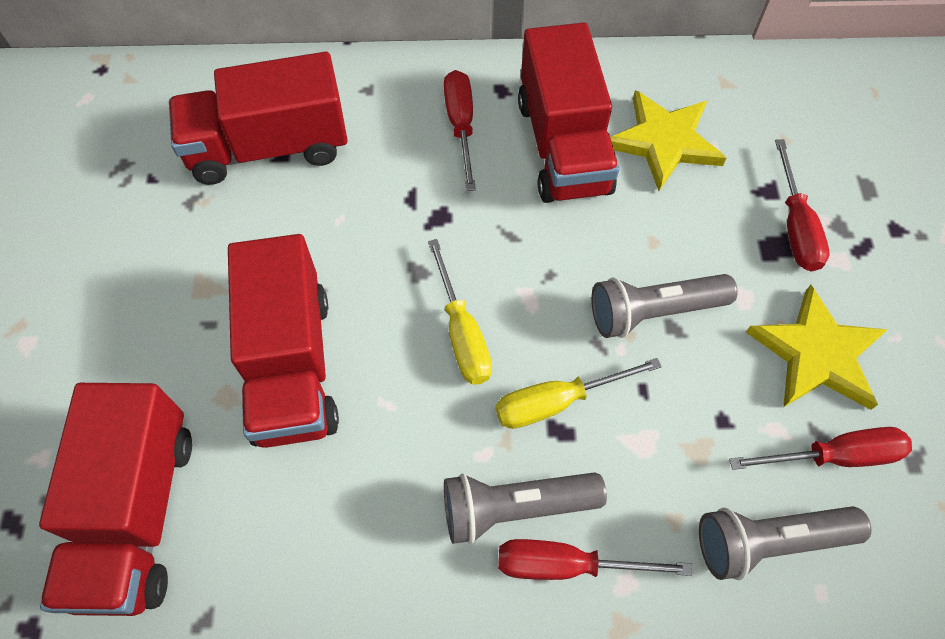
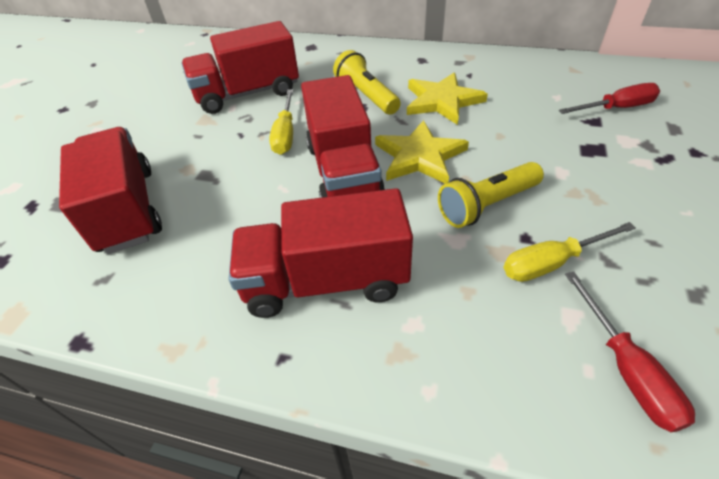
grey flashlight: 3 -> 0
red screwdriver: 4 -> 2
yellow flashlight: 0 -> 2

